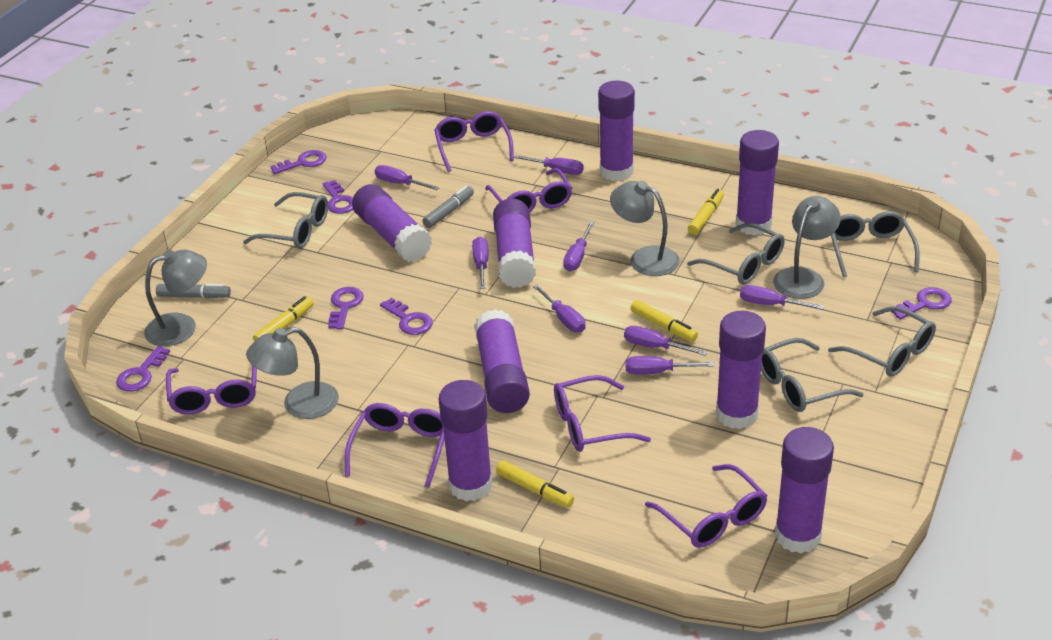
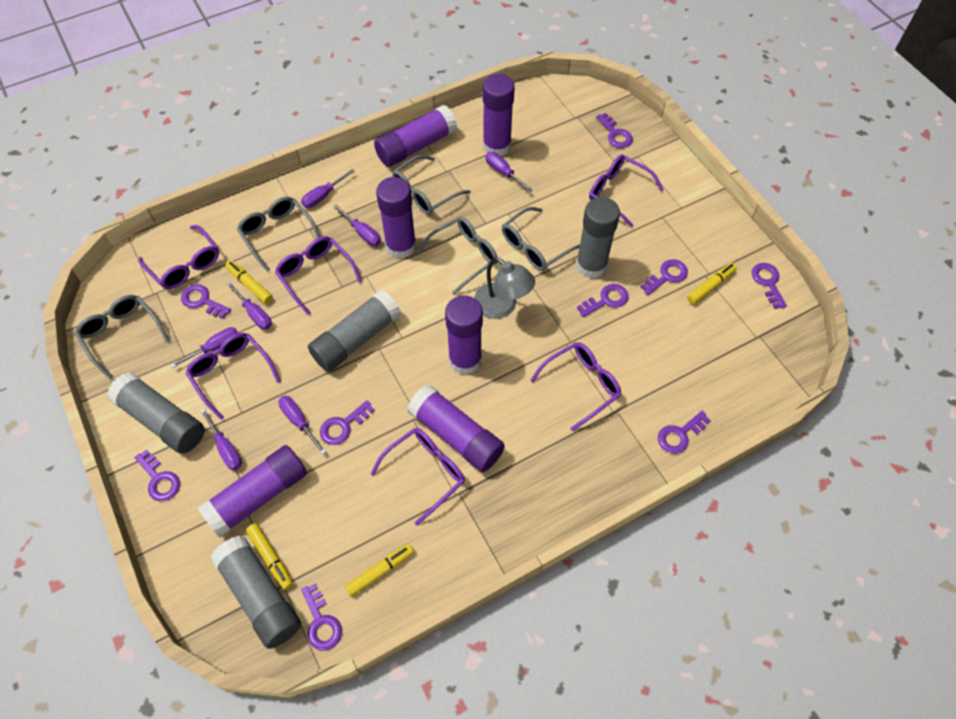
grey glue stick: 0 -> 4
grey lamp: 4 -> 1
grey marker: 2 -> 0
purple glue stick: 8 -> 6
purple key: 6 -> 9
purple screwdriver: 8 -> 7

